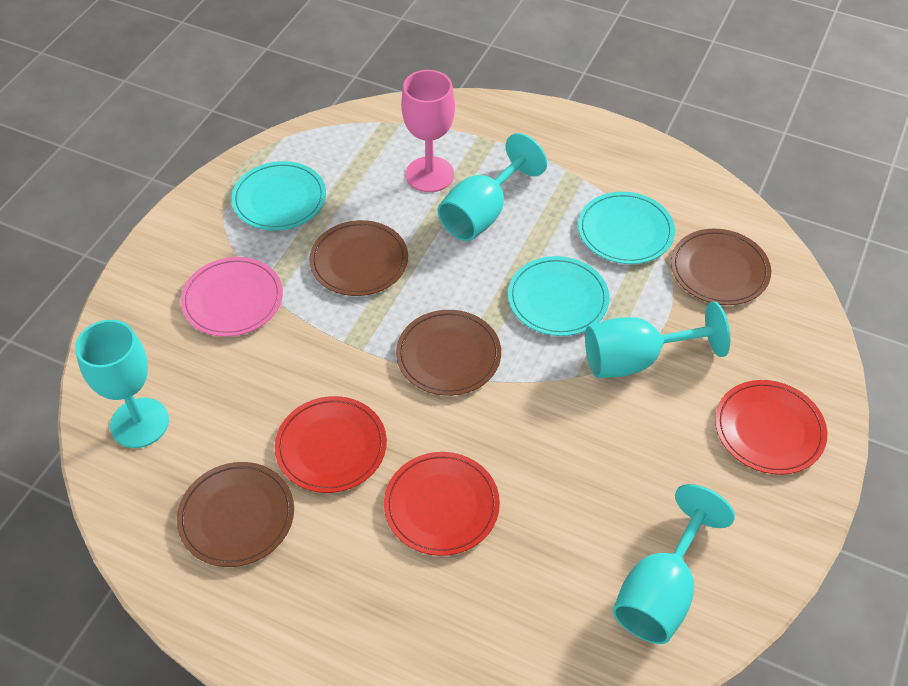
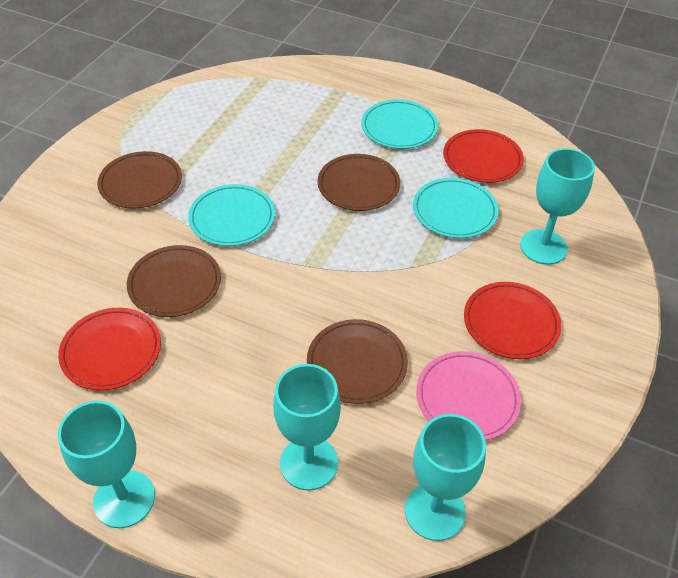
pink goblet: 1 -> 0

